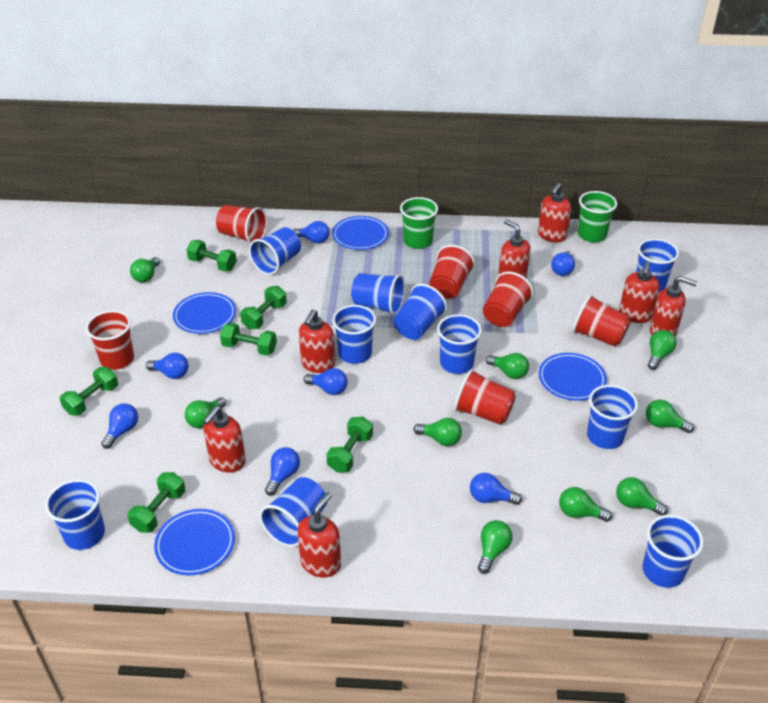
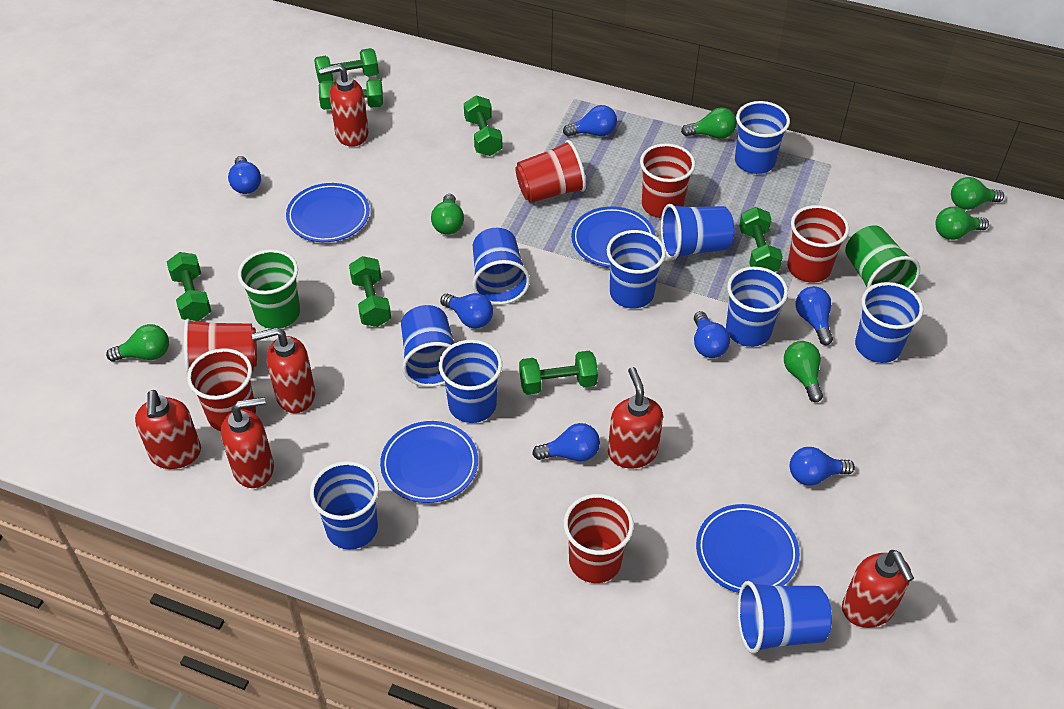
green dumbbell: 6 -> 7
green light bulb: 9 -> 6
red soap dispenser: 7 -> 6

